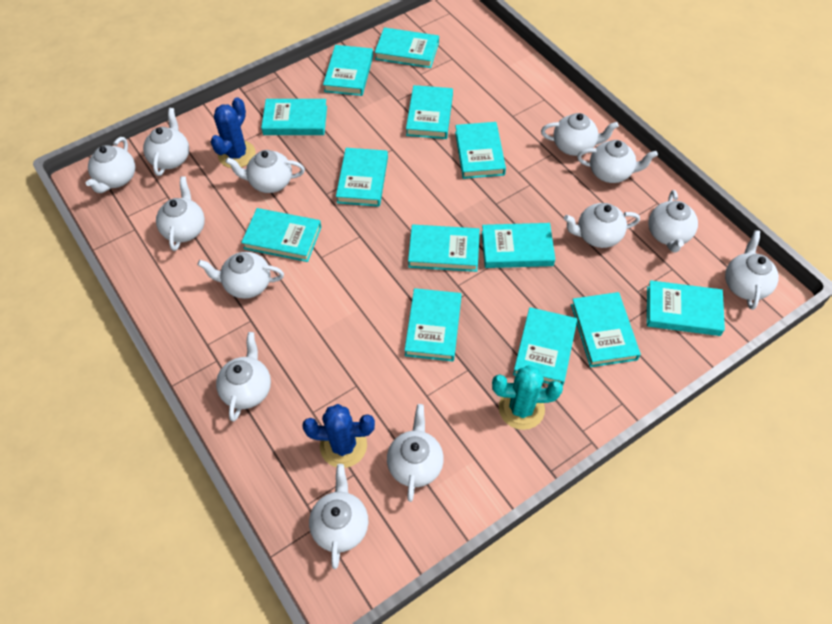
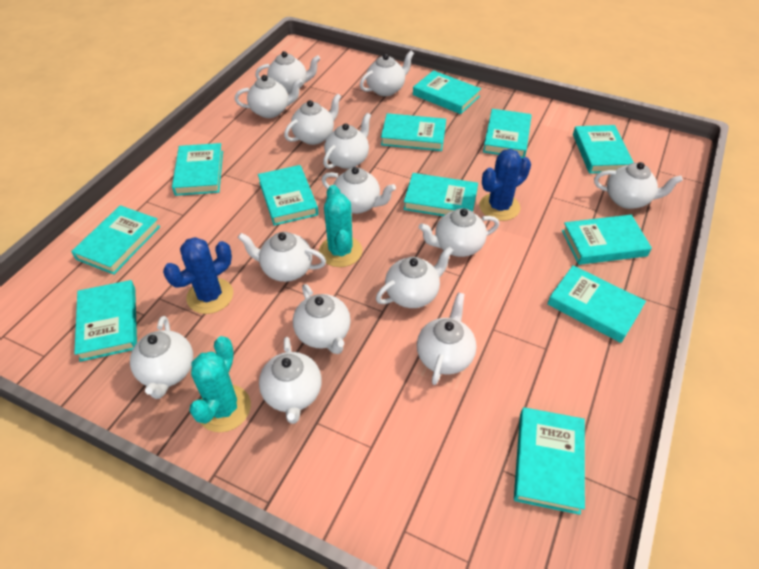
turquoise book: 13 -> 12
turquoise cactus: 1 -> 2
white teapot: 13 -> 14

